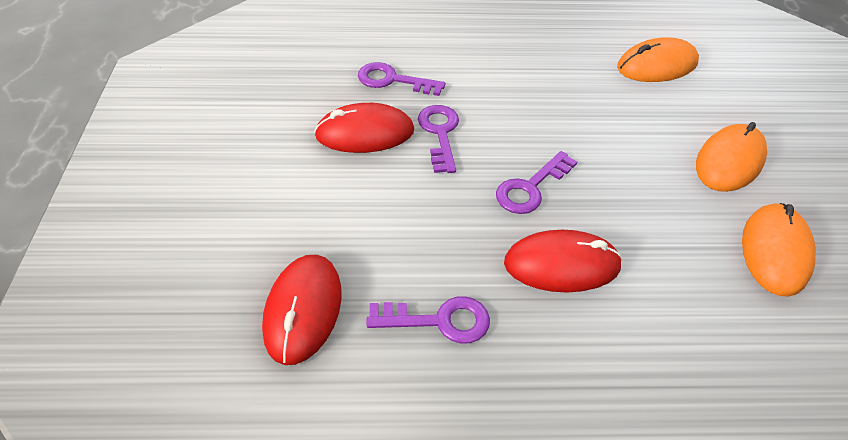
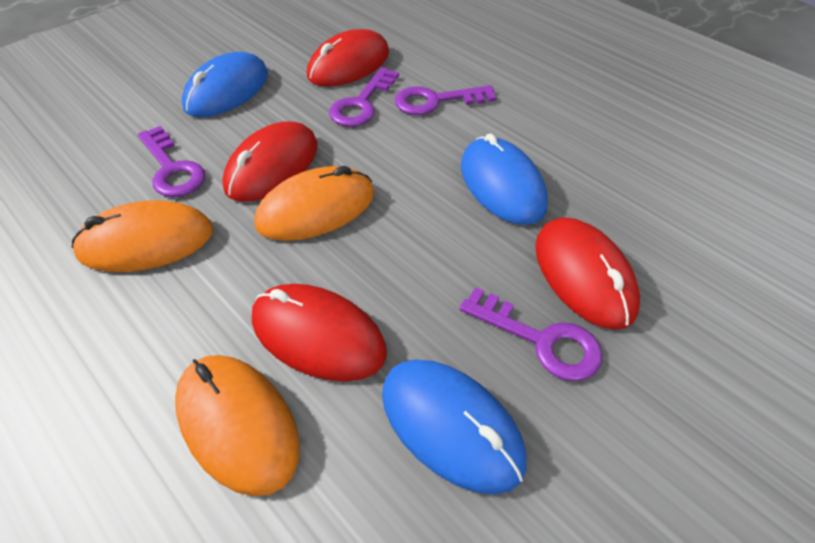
blue mouse: 0 -> 3
red mouse: 3 -> 4

